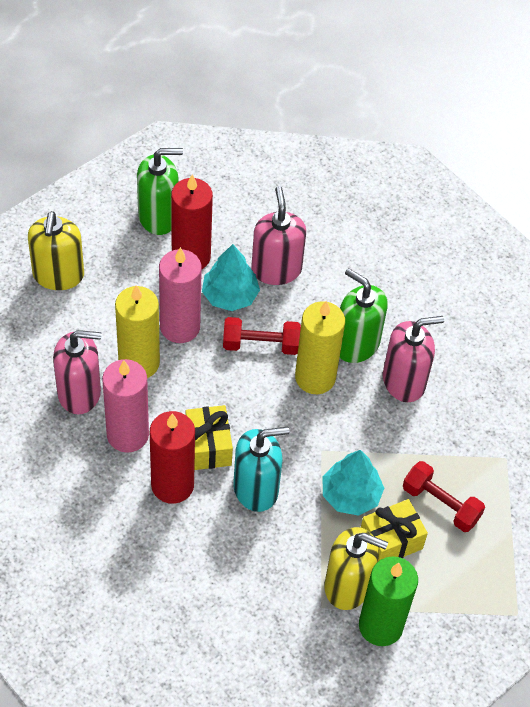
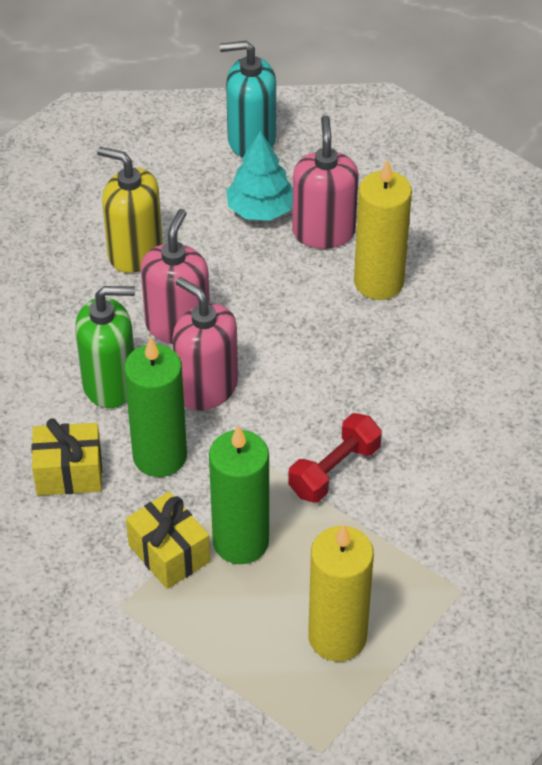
green candle: 1 -> 2
green soap dispenser: 2 -> 1
pink candle: 2 -> 0
red candle: 2 -> 0
red dumbbell: 2 -> 1
turquoise tree: 2 -> 1
yellow soap dispenser: 2 -> 1

